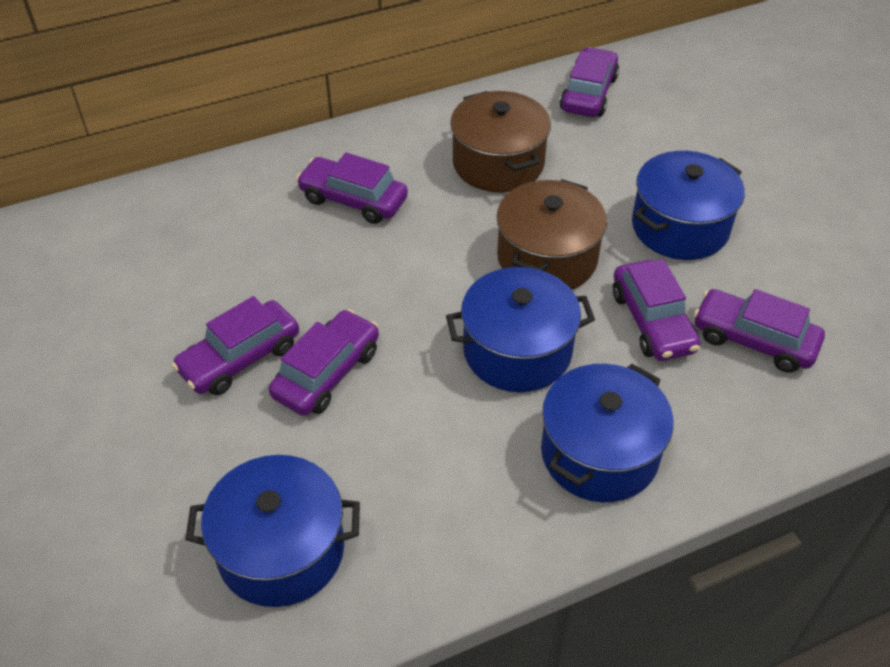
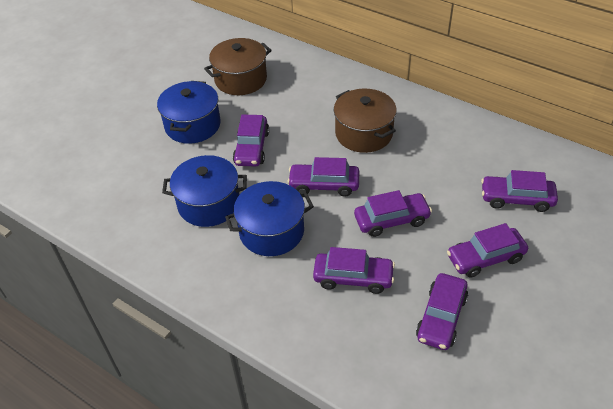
blue pot: 4 -> 3
purple car: 6 -> 7

